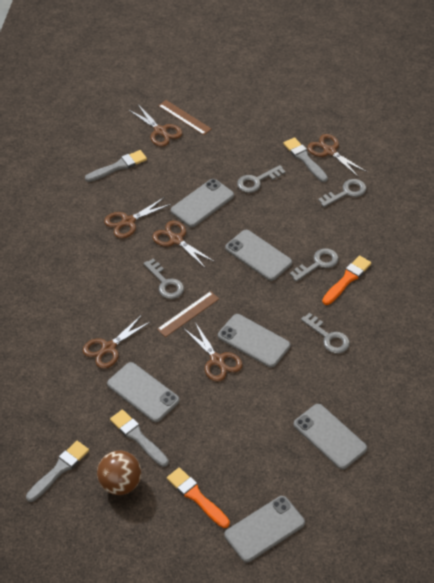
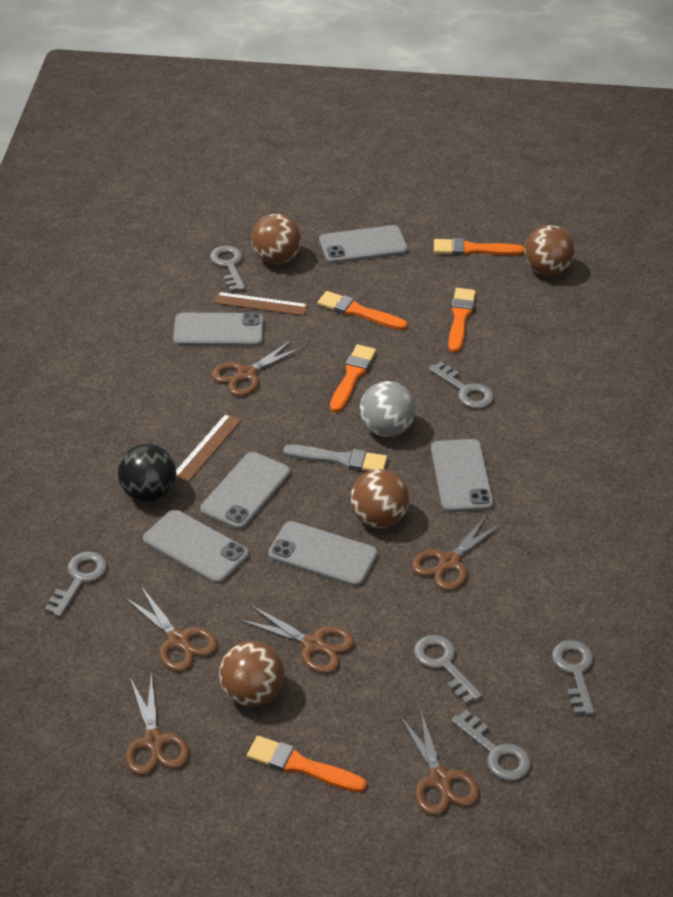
black ball: 0 -> 1
brown ball: 1 -> 4
grey ball: 0 -> 1
grey brush: 4 -> 1
grey key: 5 -> 6
orange brush: 2 -> 5

